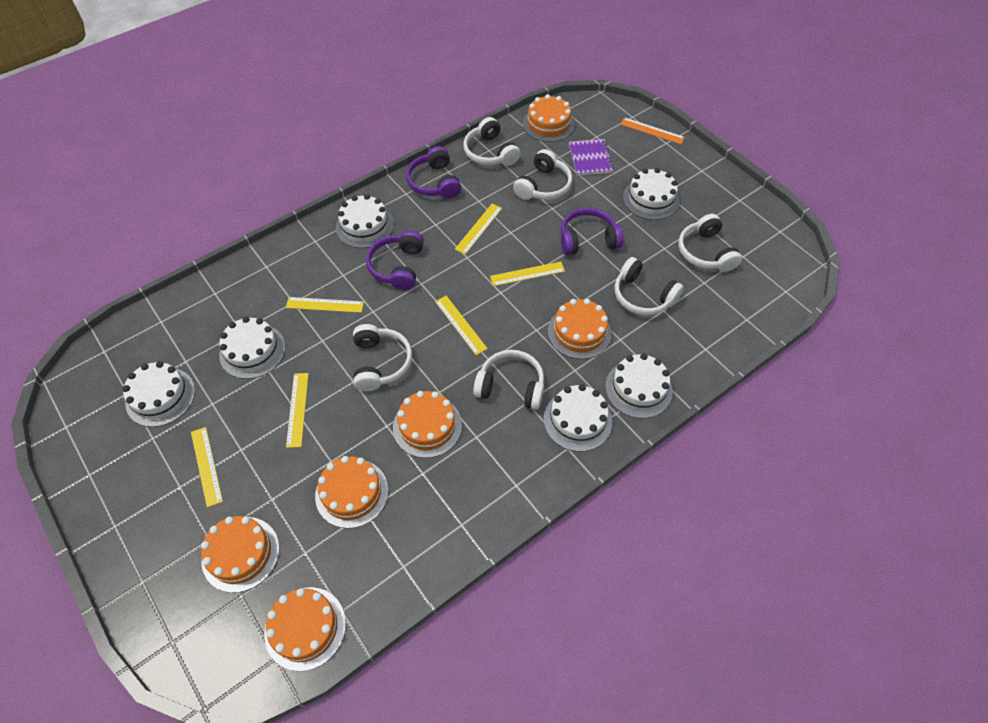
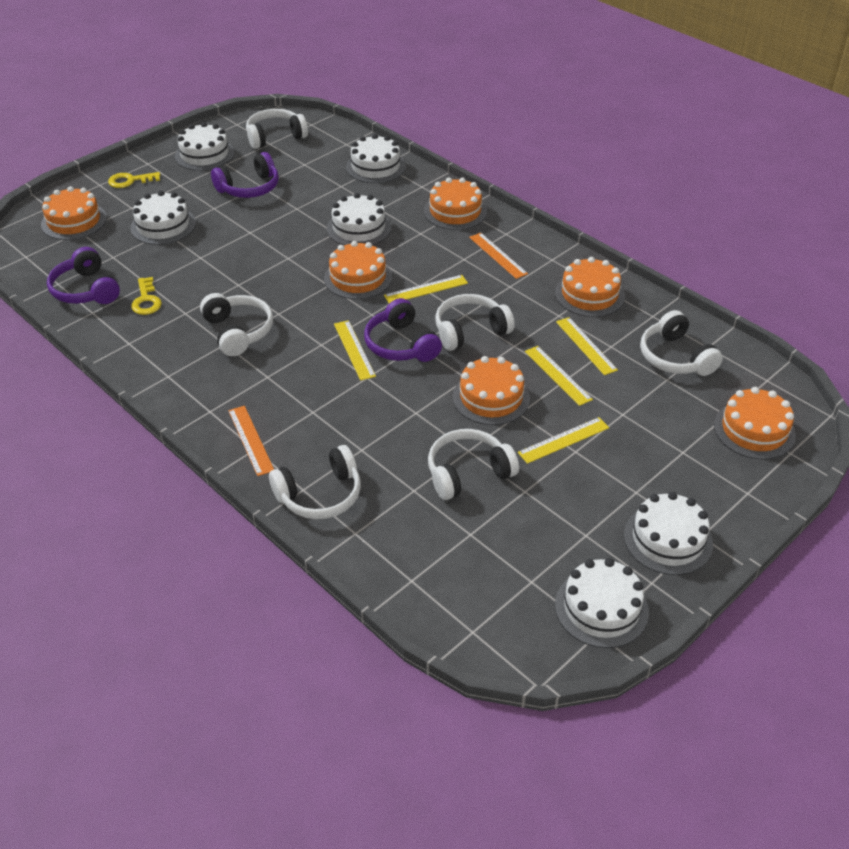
orange ruler: 1 -> 2
purple notebook: 1 -> 0
yellow key: 0 -> 2
yellow ruler: 6 -> 5

